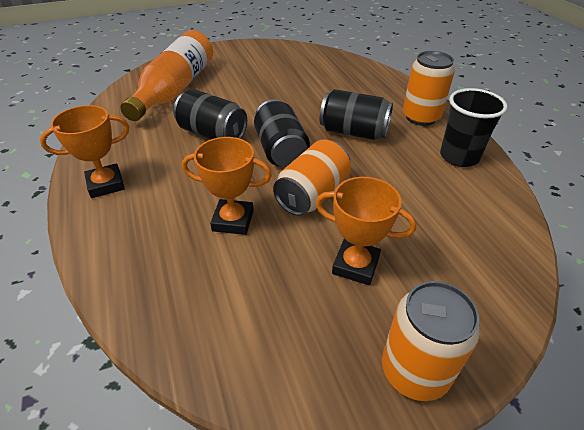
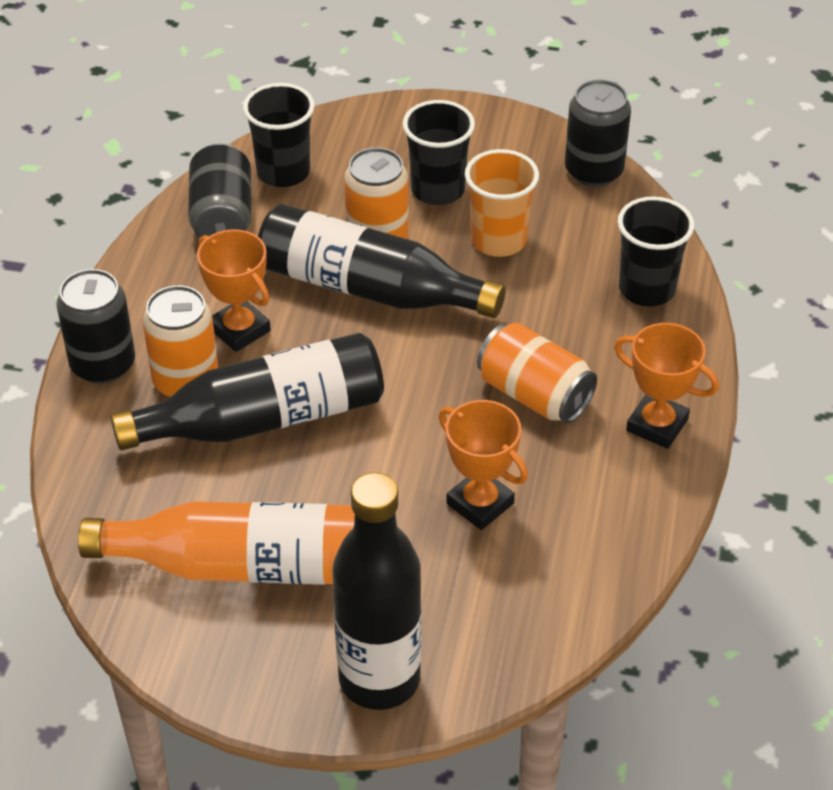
black bottle: 0 -> 3
black cup: 1 -> 3
orange cup: 0 -> 1

